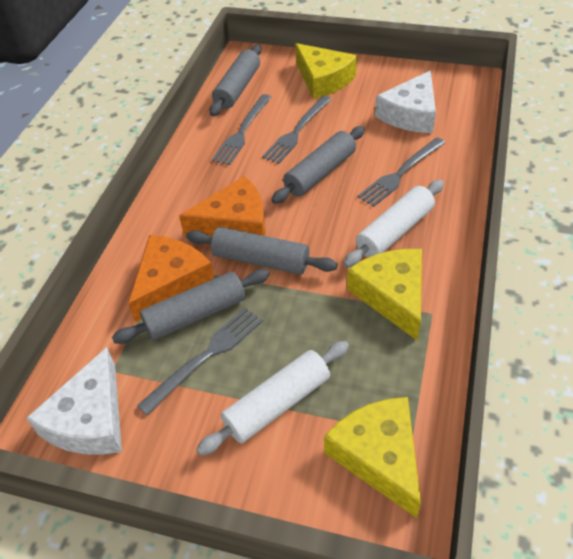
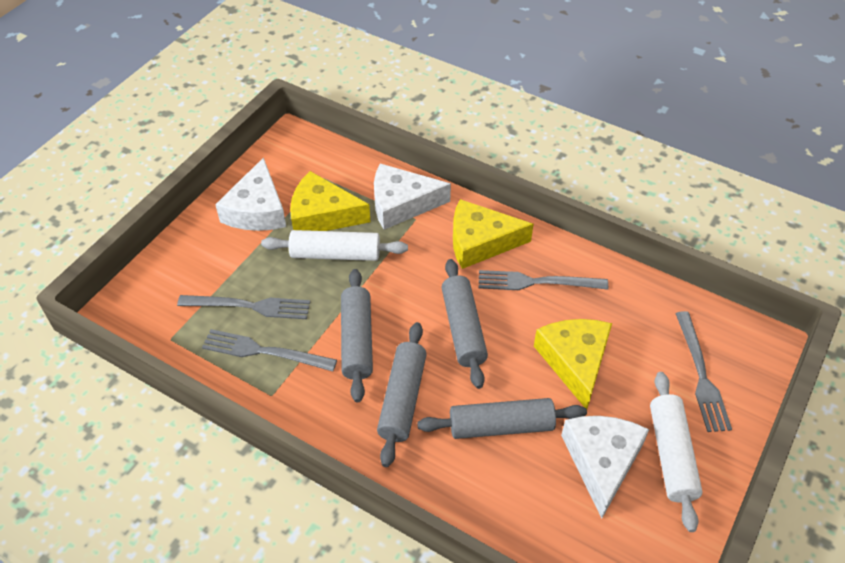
orange cheese: 2 -> 0
white cheese: 2 -> 3

